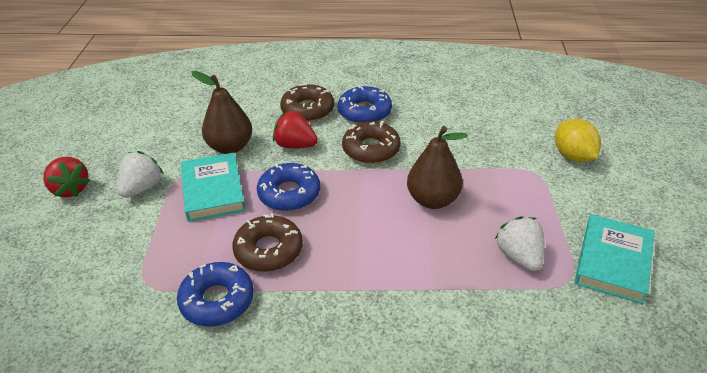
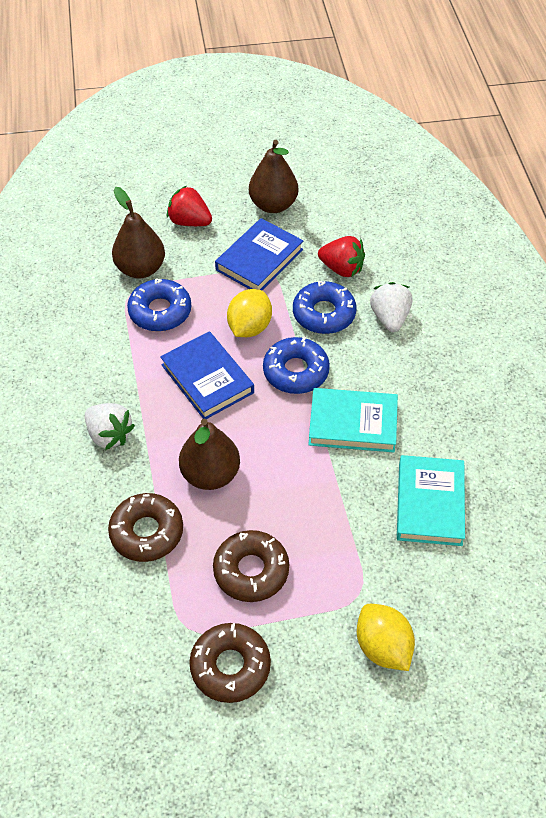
blue book: 0 -> 2
brown pear: 2 -> 3
yellow lemon: 1 -> 2

